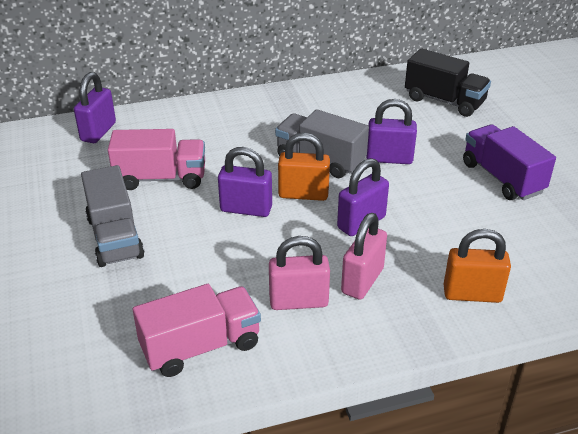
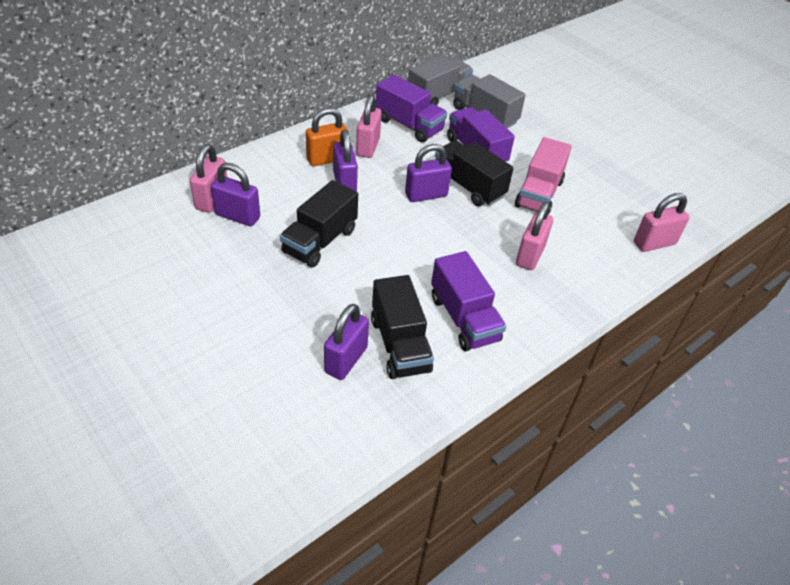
black truck: 1 -> 3
orange padlock: 2 -> 1
pink padlock: 2 -> 4
pink truck: 2 -> 1
purple truck: 1 -> 3

